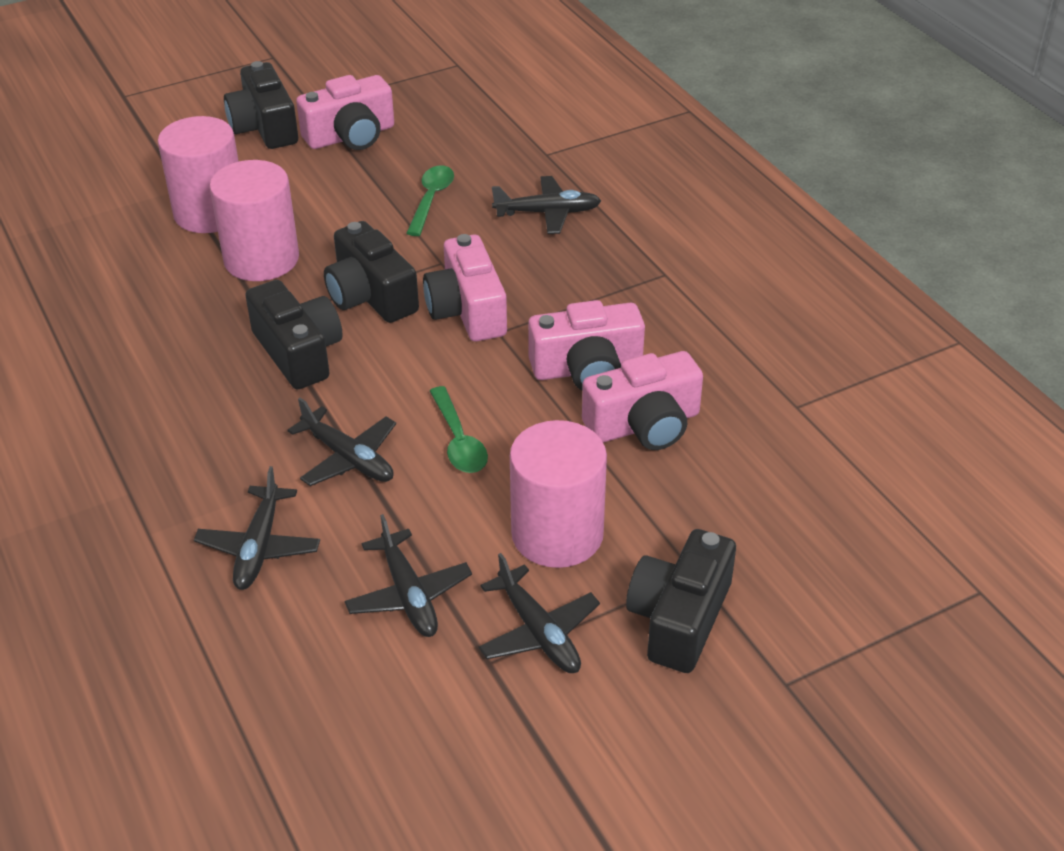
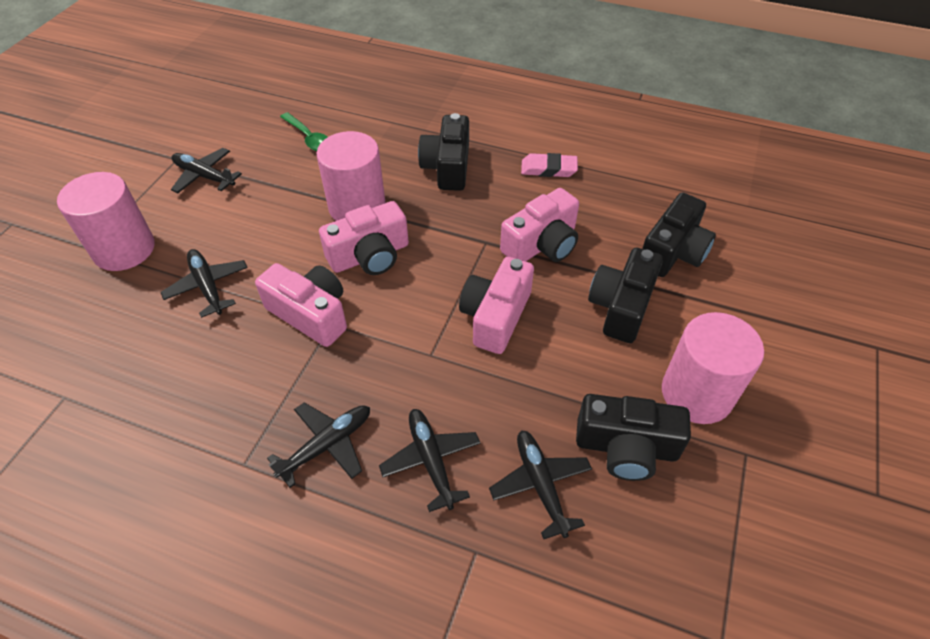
green spoon: 2 -> 1
pink eraser: 0 -> 1

